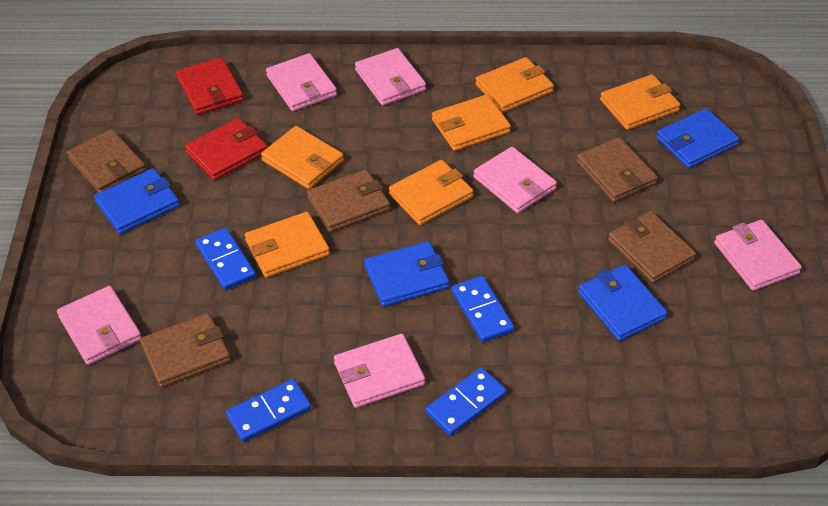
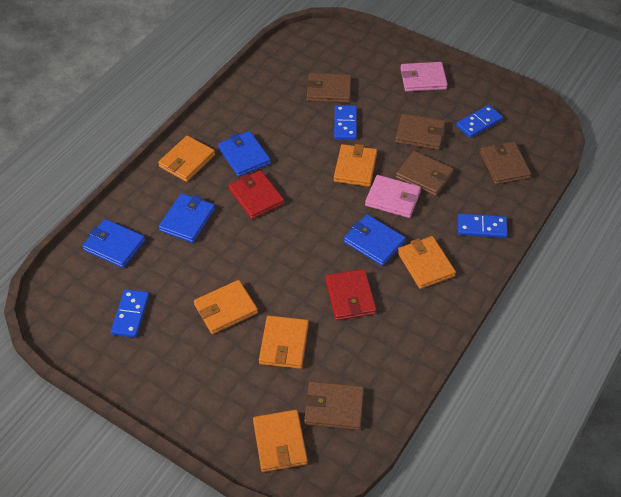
pink wallet: 6 -> 2

